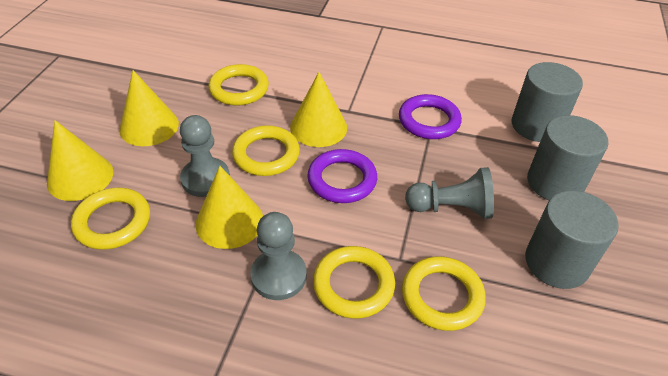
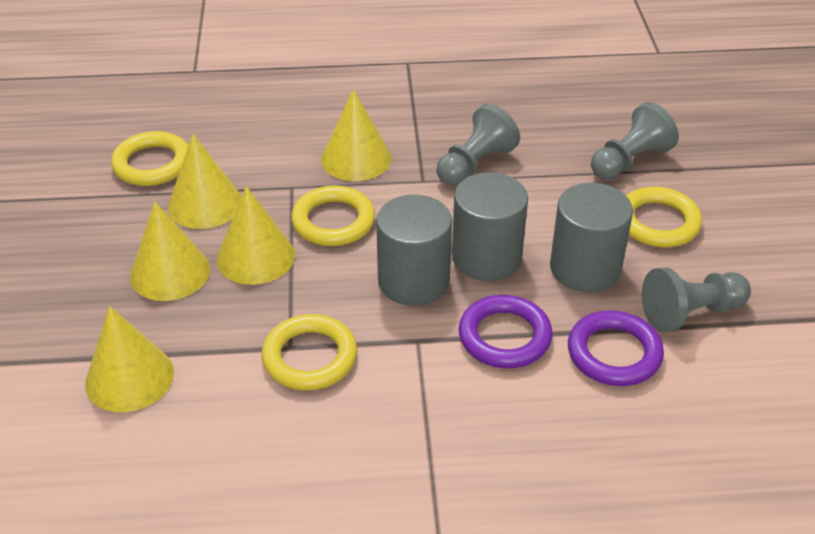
yellow cone: 4 -> 5
yellow ring: 5 -> 4

